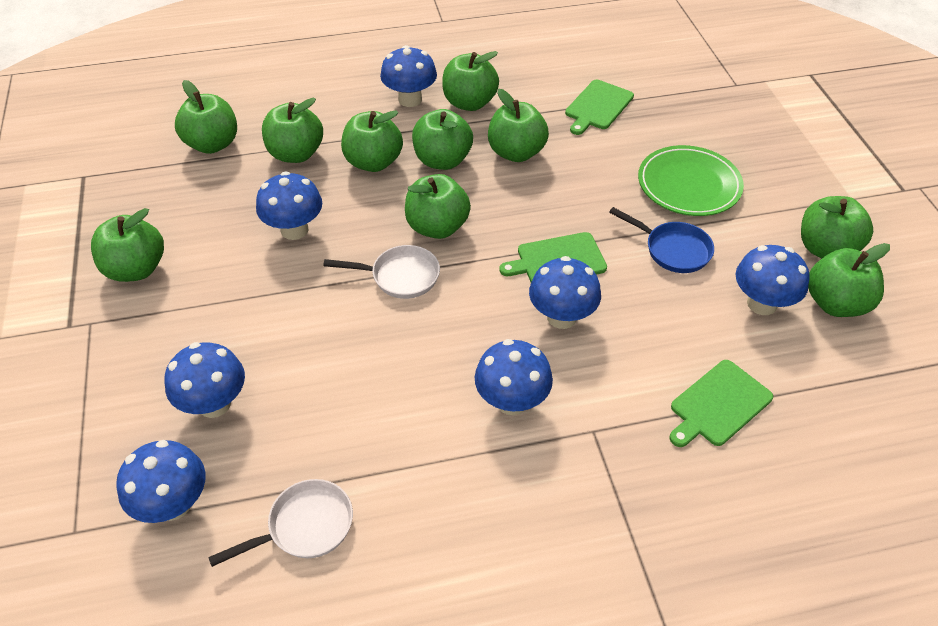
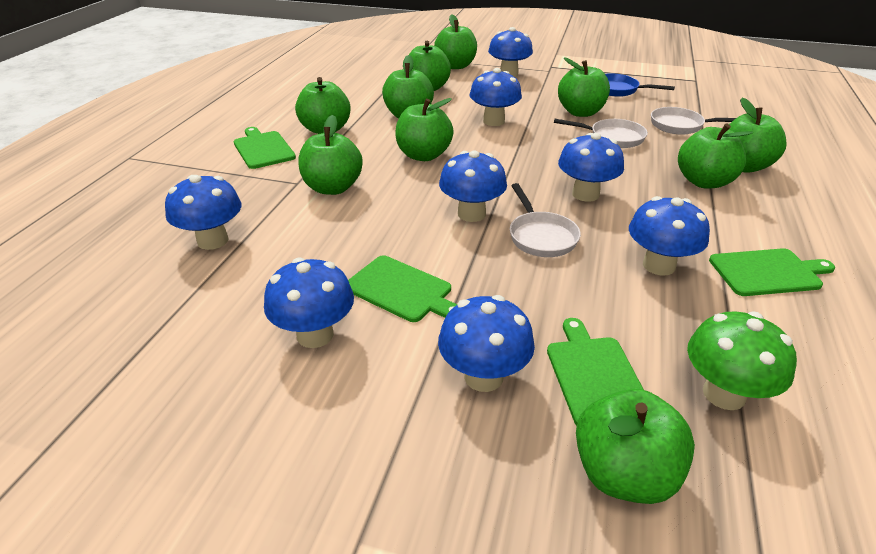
blue mushroom: 7 -> 8
green cutting board: 3 -> 4
green mushroom: 0 -> 1
green plate: 1 -> 0
white pan: 2 -> 3

